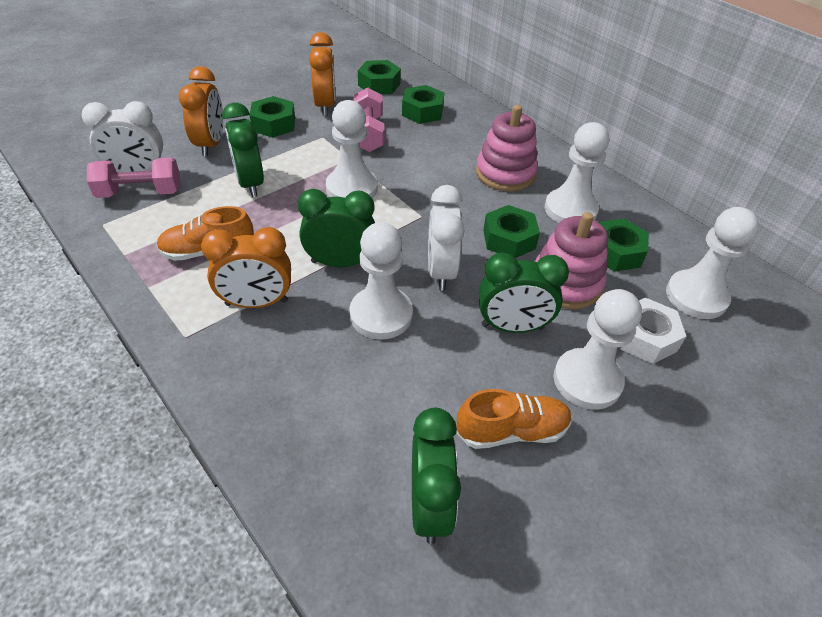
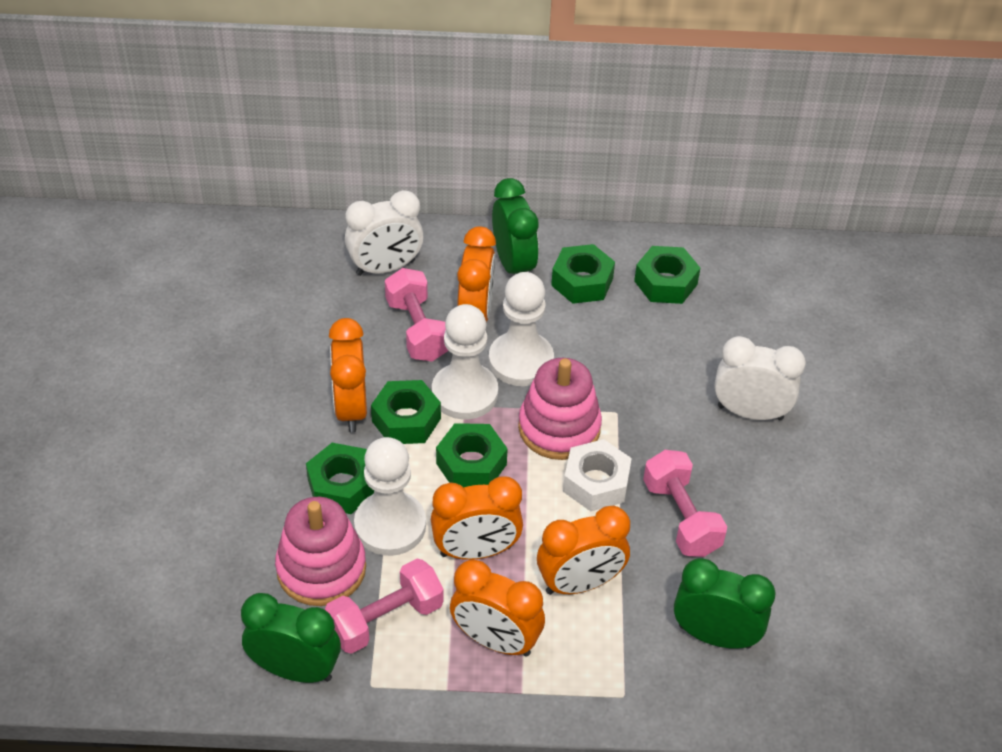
green clock: 4 -> 3
orange clock: 3 -> 5
orange shoe: 2 -> 0
pink dumbbell: 2 -> 3
white pawn: 5 -> 3

